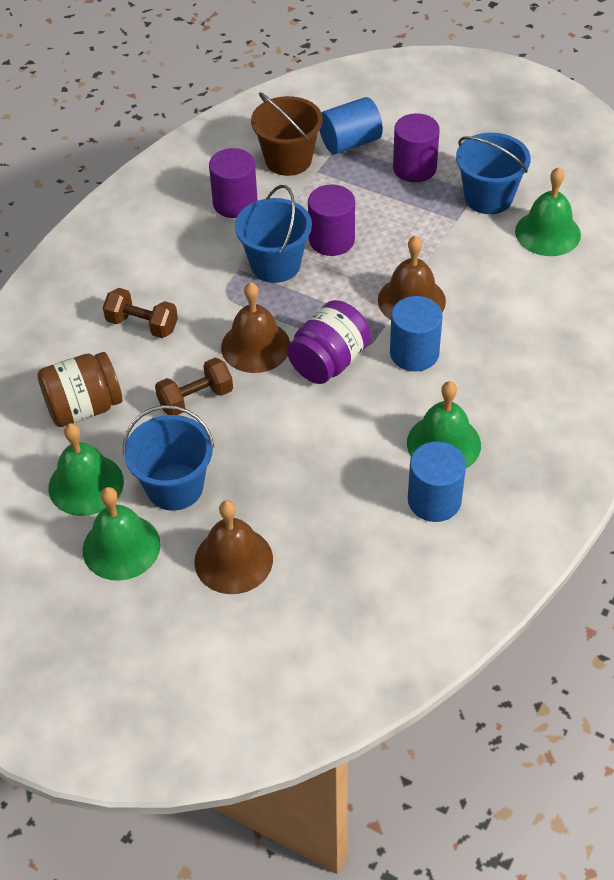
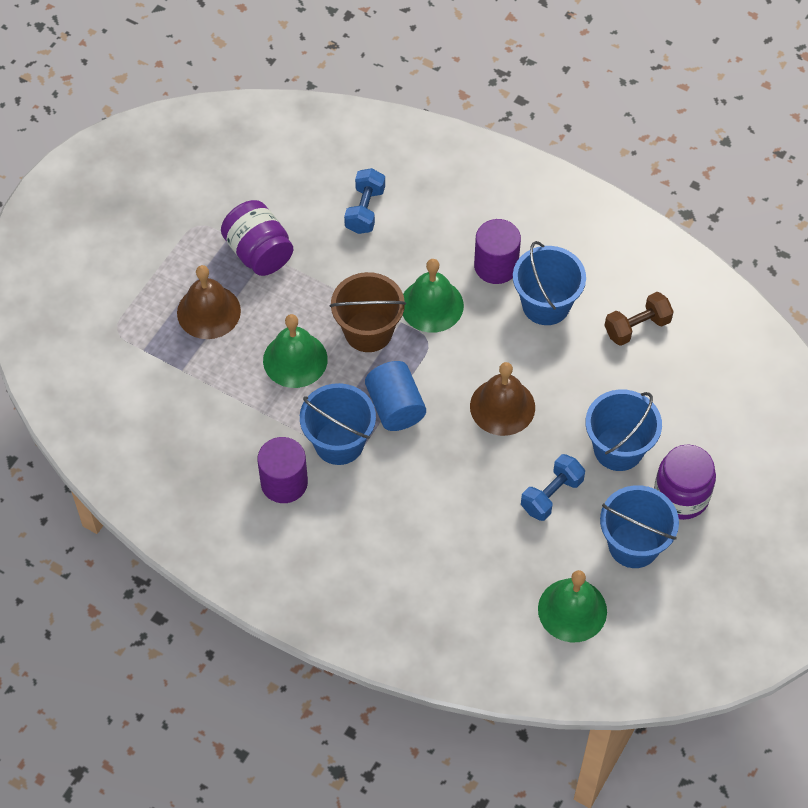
blue bucket: 3 -> 4
blue cylinder: 3 -> 1
blue dumbbell: 0 -> 2
brown bell: 3 -> 2
brown dumbbell: 2 -> 1
brown jar: 1 -> 0
green bell: 4 -> 3
purple cylinder: 3 -> 2
purple jar: 1 -> 2

